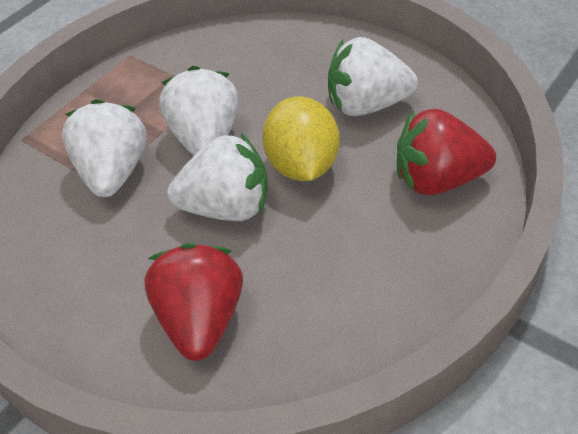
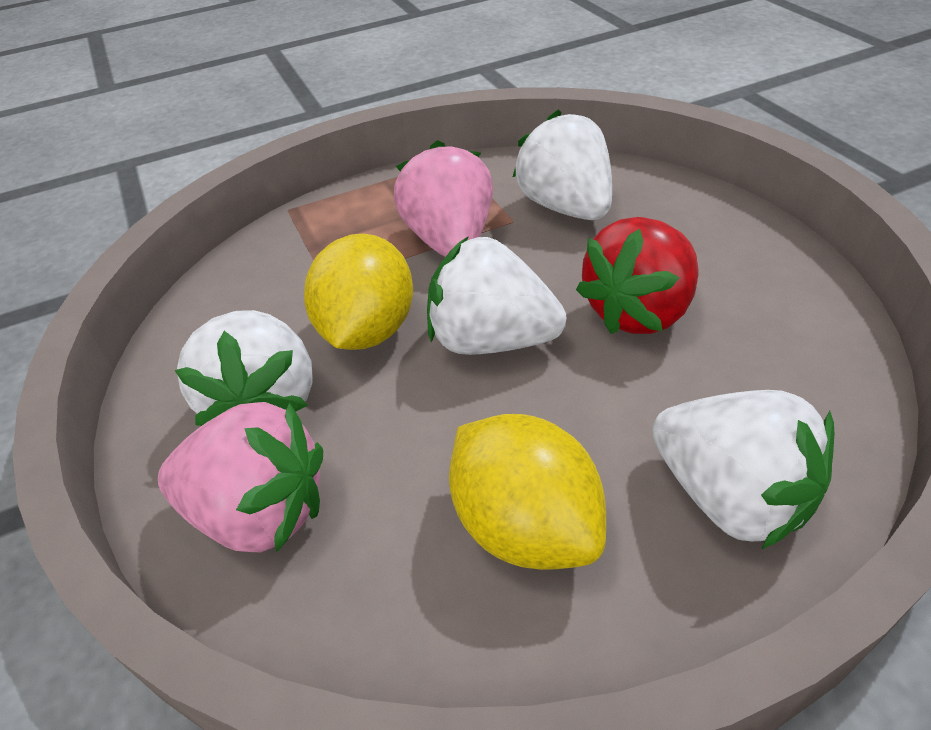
pink strawberry: 0 -> 2
red strawberry: 2 -> 1
yellow lemon: 1 -> 2

